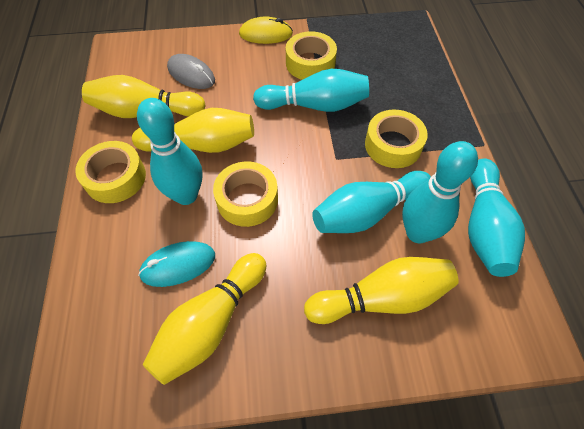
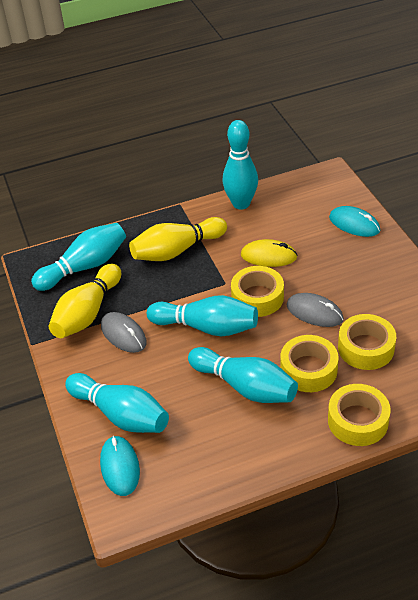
grey mouse: 1 -> 2
turquoise mouse: 1 -> 2
yellow bowling pin: 4 -> 2

